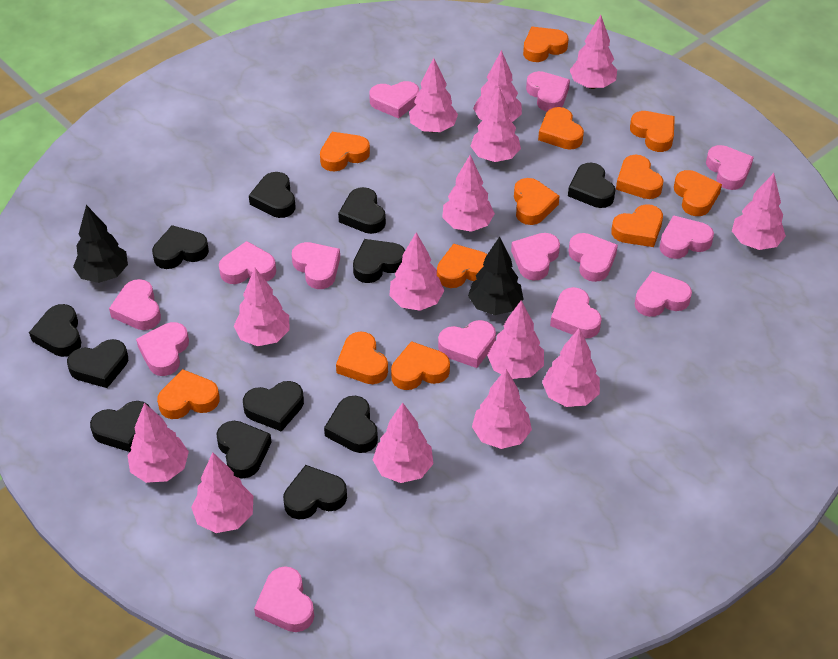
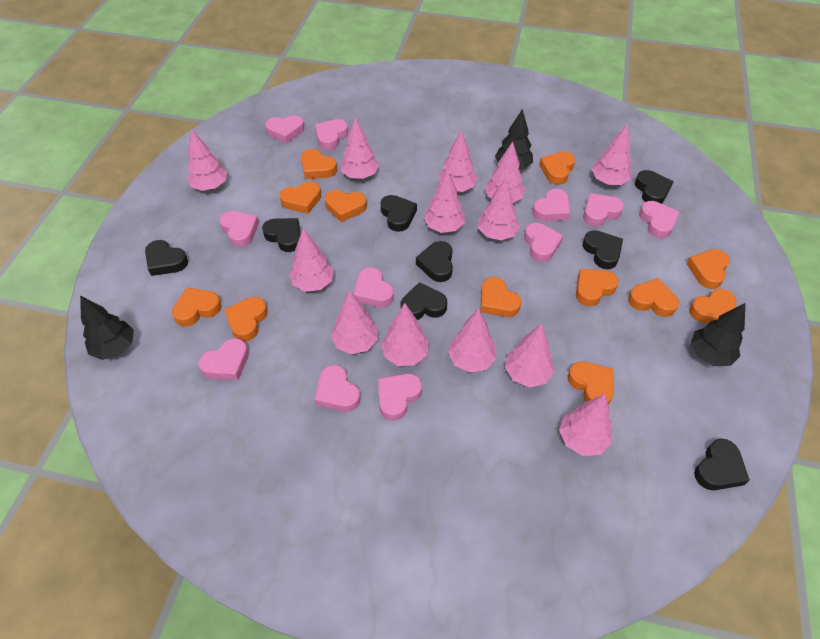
black heart: 12 -> 8
black tree: 2 -> 3
pink heart: 14 -> 11
pink tree: 14 -> 13

